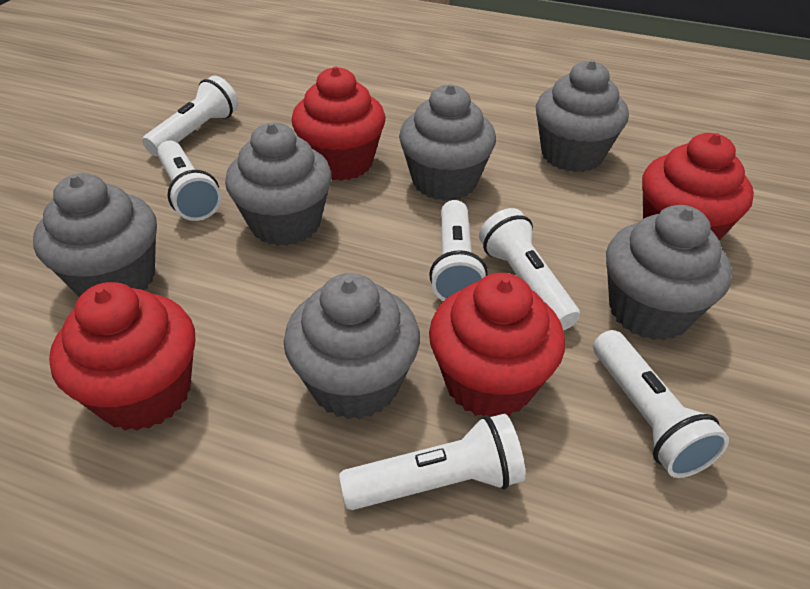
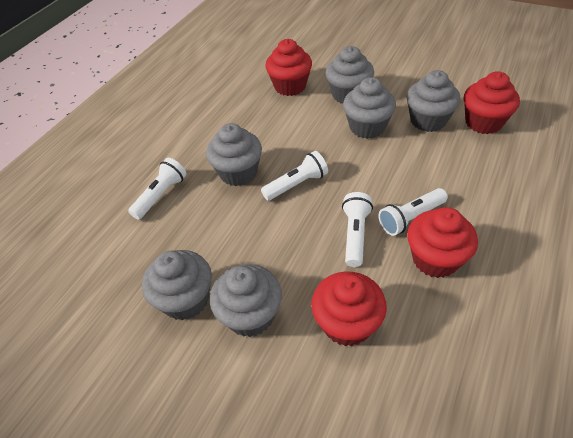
white flashlight: 6 -> 4

